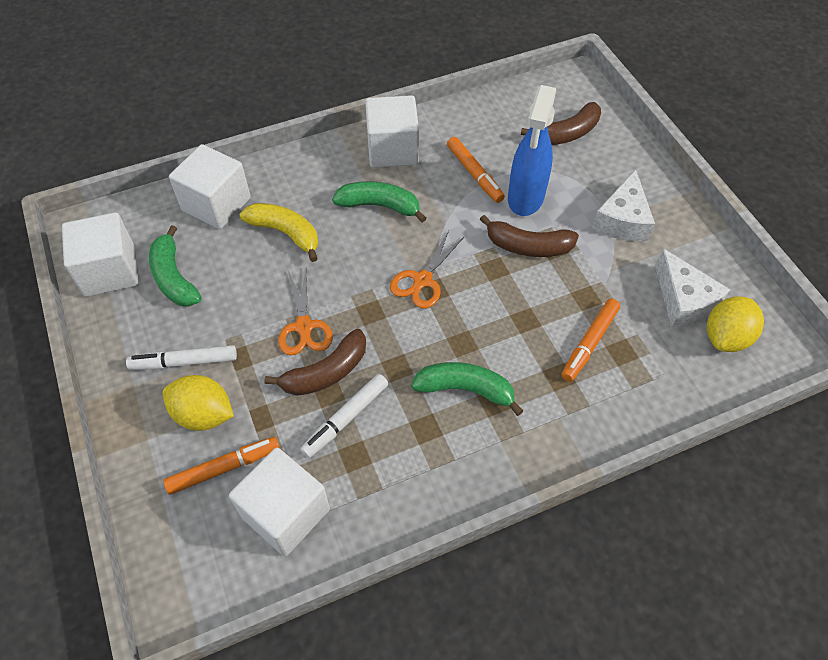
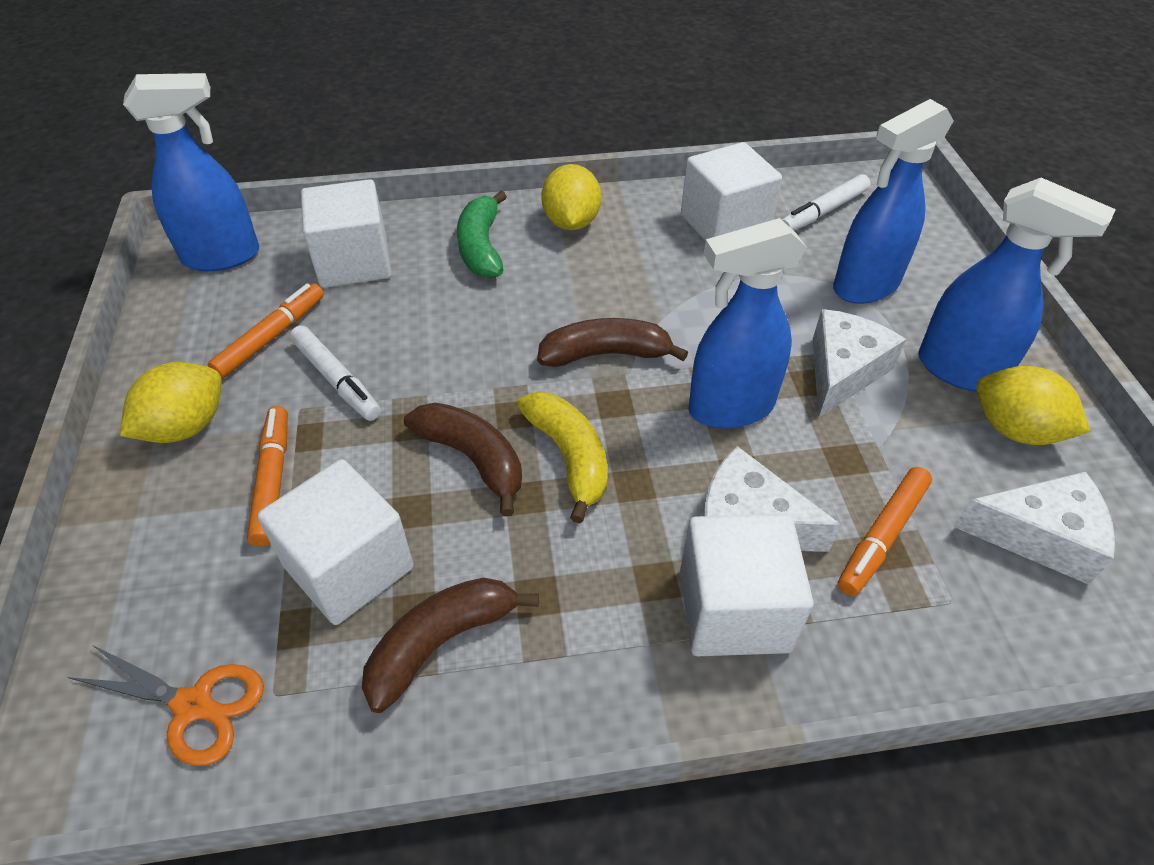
blue spray bottle: 1 -> 4
green banana: 3 -> 1
orange scissors: 2 -> 1
white cheese: 2 -> 3
yellow lemon: 2 -> 3

